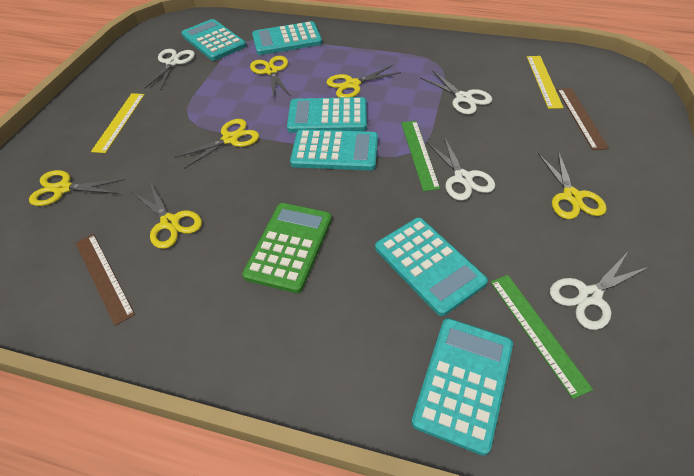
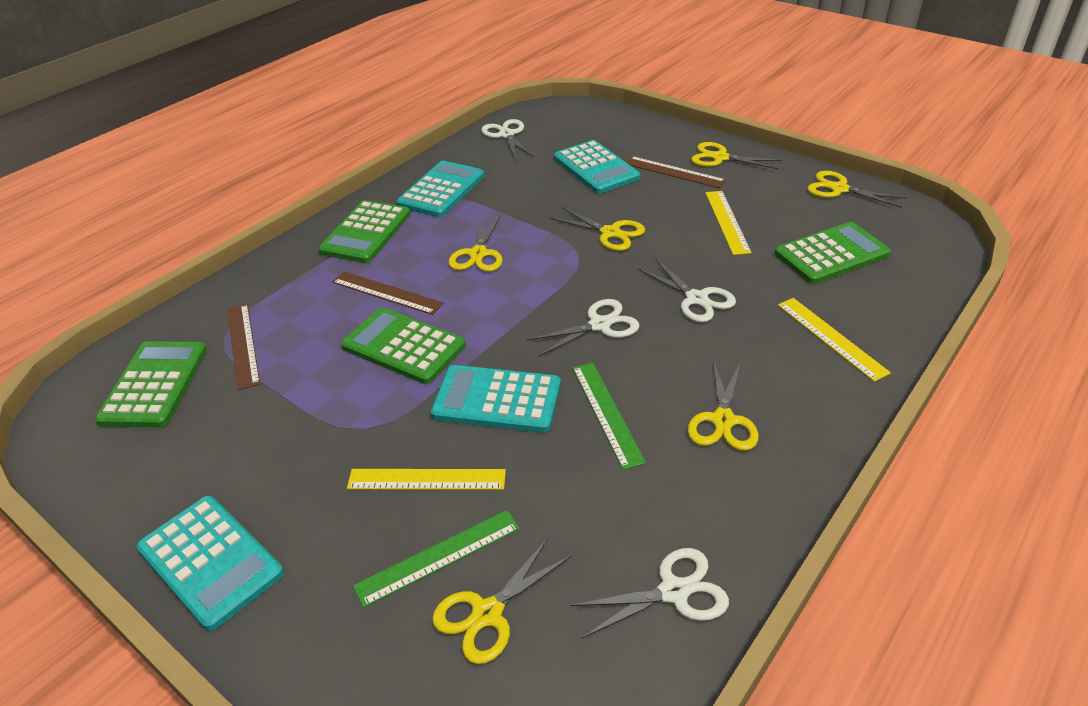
brown ruler: 2 -> 3
green calculator: 1 -> 4
turquoise calculator: 6 -> 4
yellow ruler: 2 -> 3

